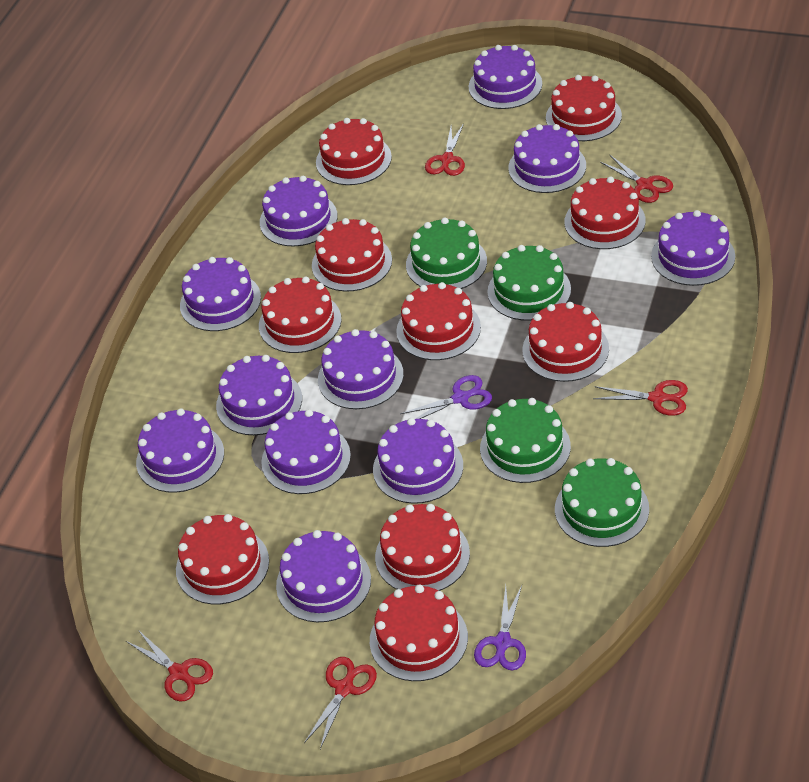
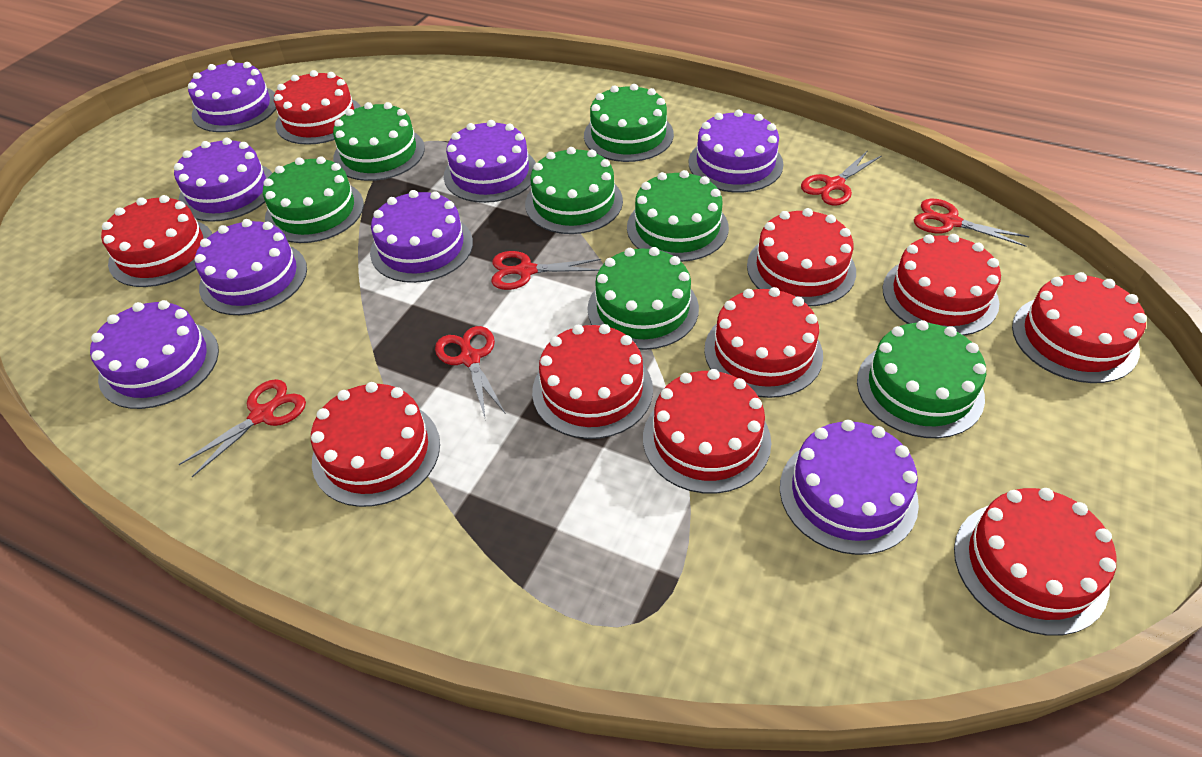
green cake: 4 -> 7
purple cake: 11 -> 8
purple scissors: 2 -> 0

